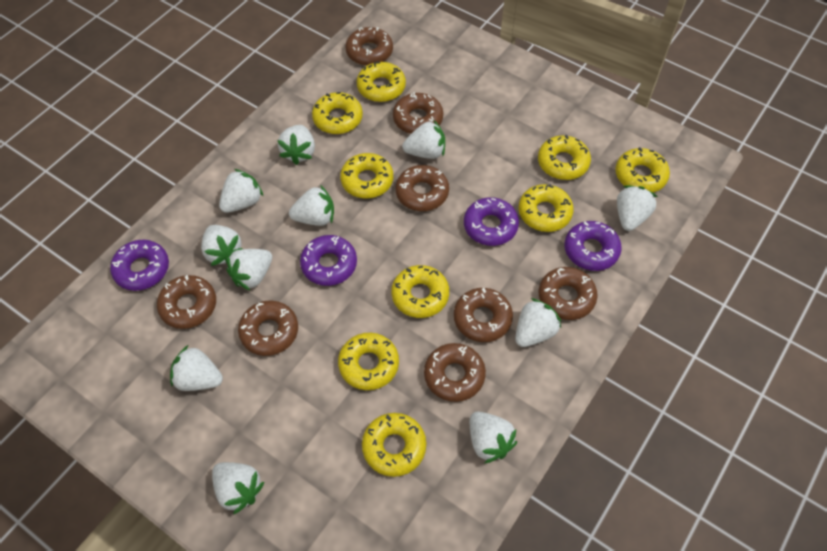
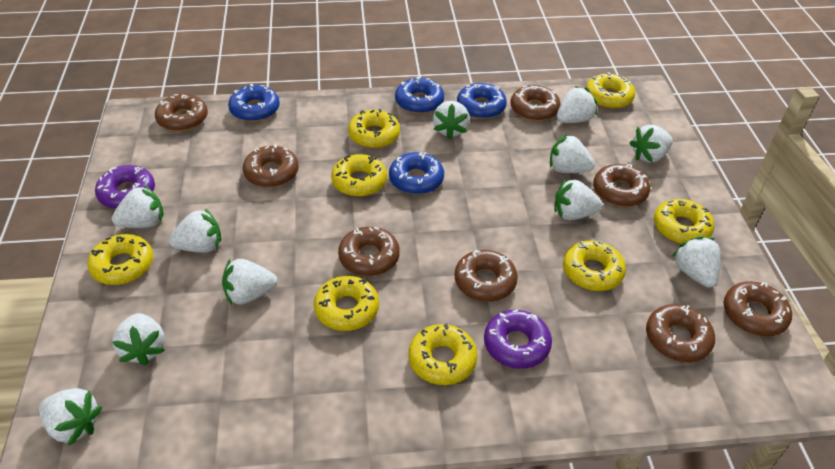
blue donut: 0 -> 4
purple donut: 4 -> 2
yellow donut: 9 -> 8

